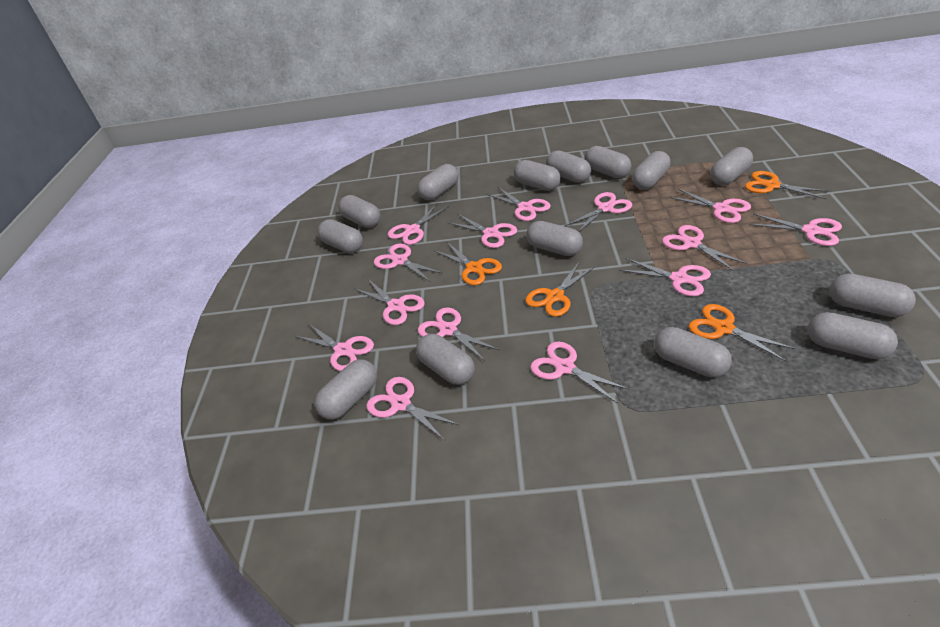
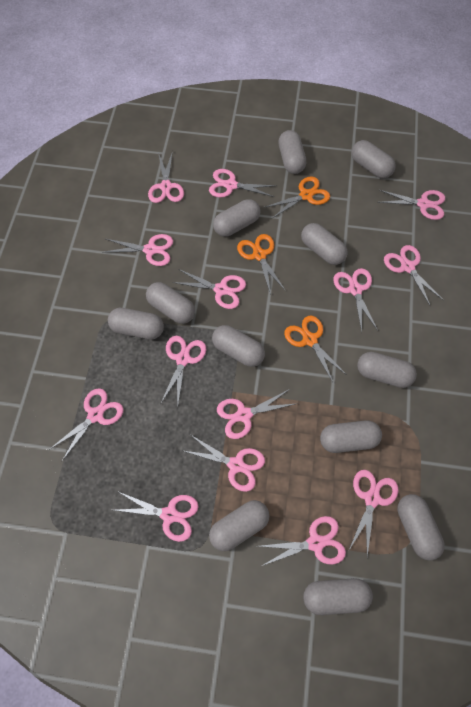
grey capsule: 14 -> 12
orange scissors: 4 -> 3

